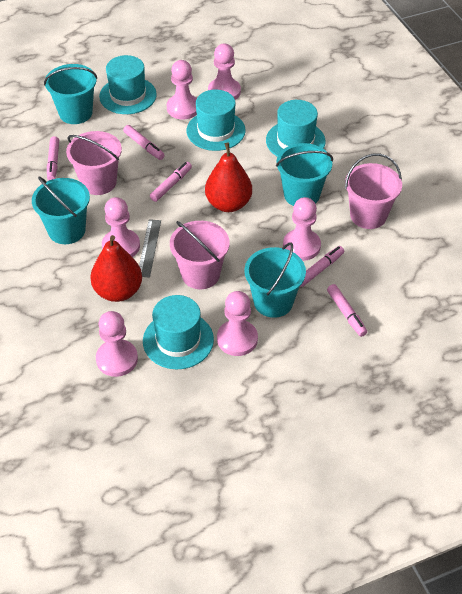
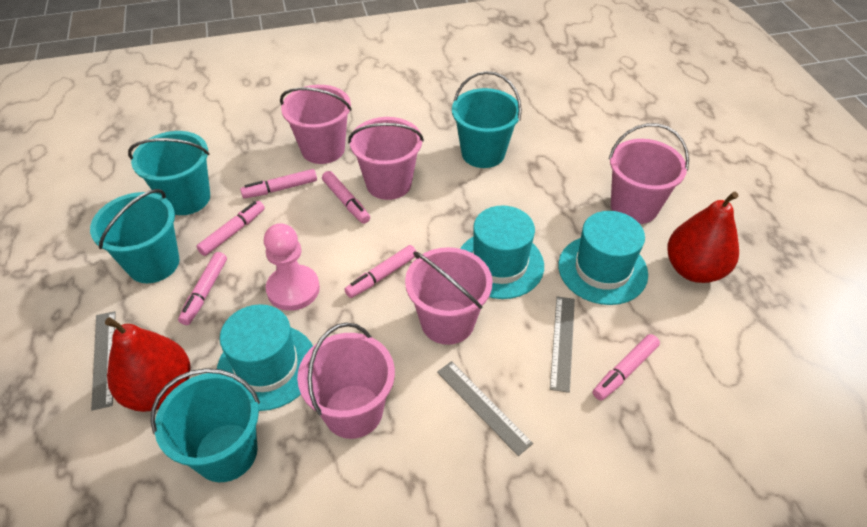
grey ruler: 1 -> 3
pink bucket: 3 -> 5
pink marker: 5 -> 6
pink pawn: 6 -> 1
turquoise hat: 4 -> 3

